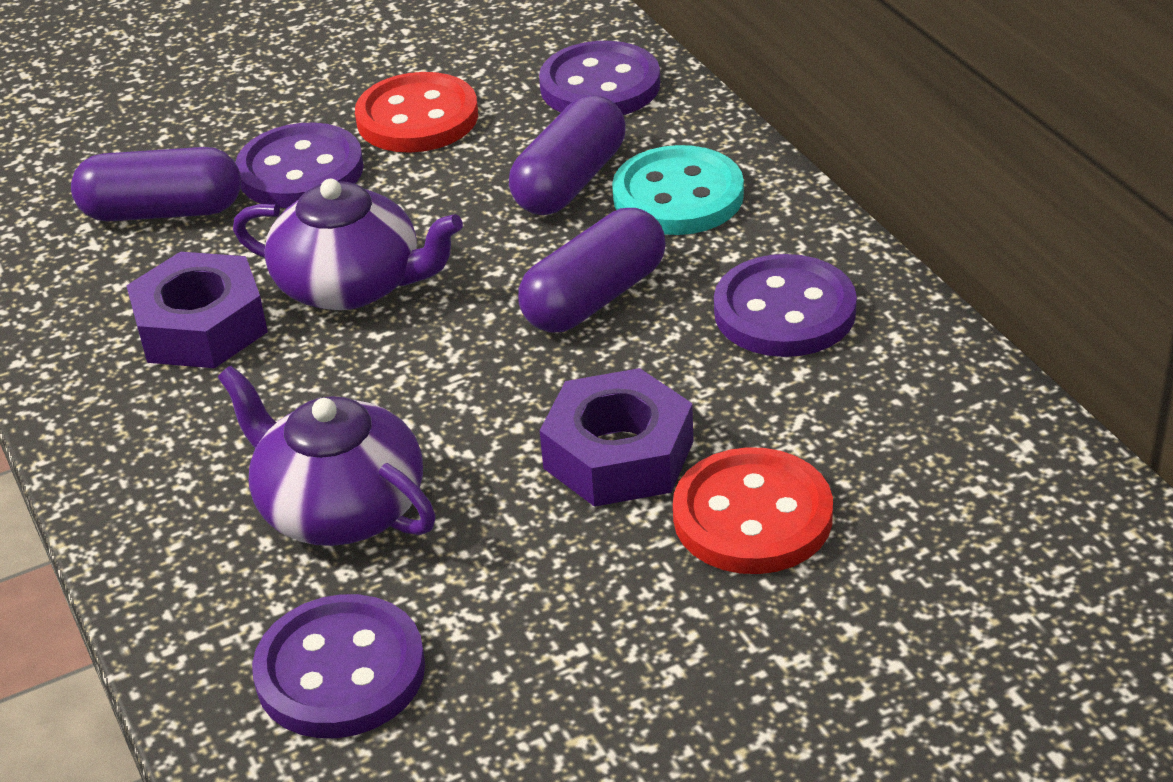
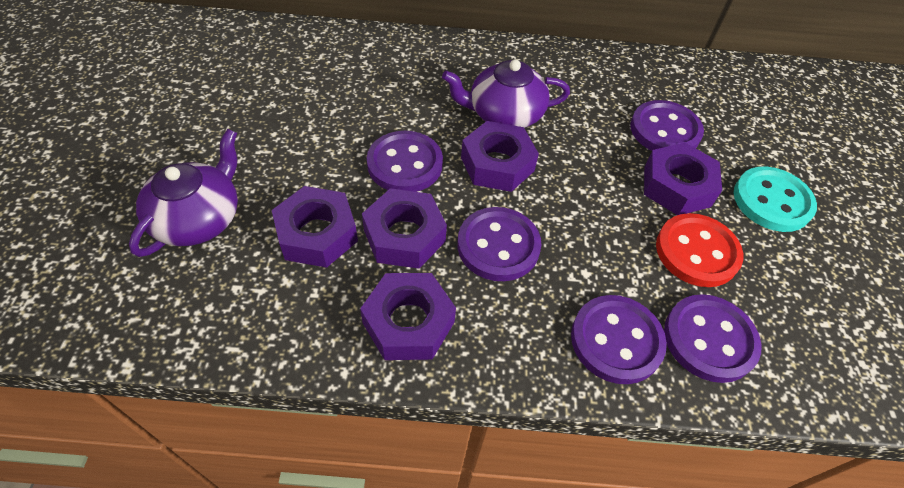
purple button: 4 -> 5
purple capsule: 3 -> 0
purple nut: 2 -> 5
red button: 2 -> 1

